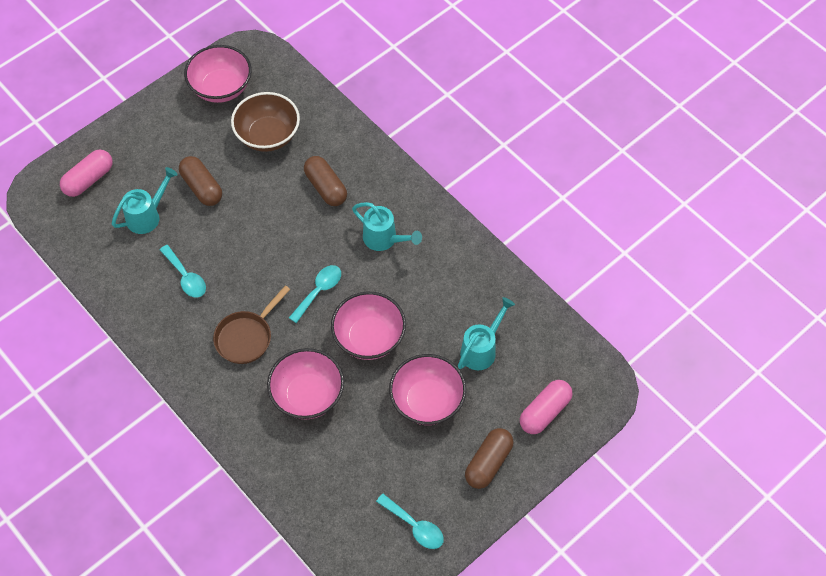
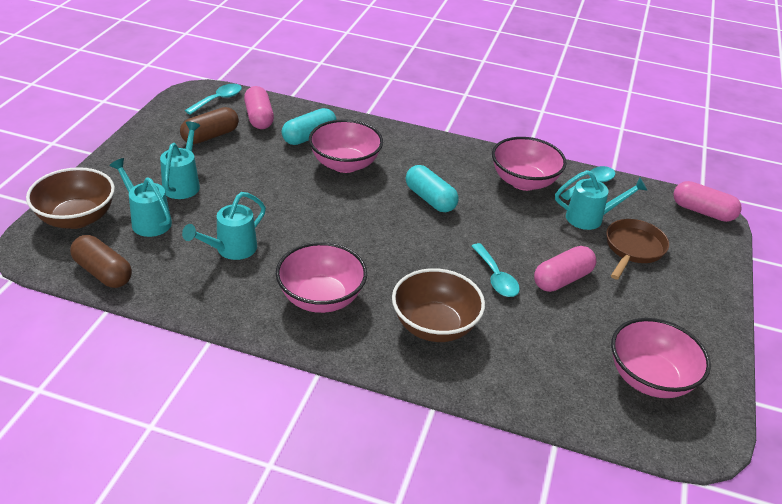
brown bowl: 1 -> 2
brown capsule: 3 -> 2
pink capsule: 2 -> 3
turquoise capsule: 0 -> 2
turquoise watering can: 3 -> 4

